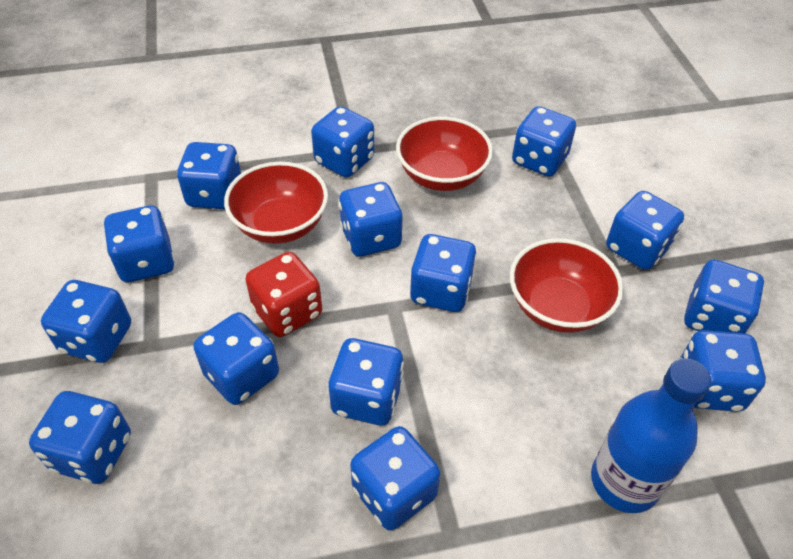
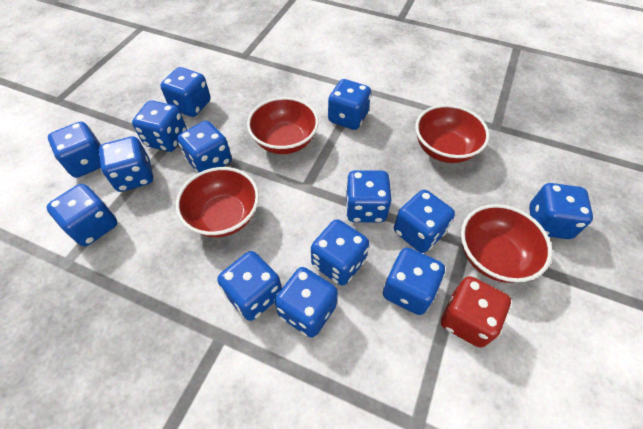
blue bottle: 1 -> 0
red bowl: 3 -> 4

